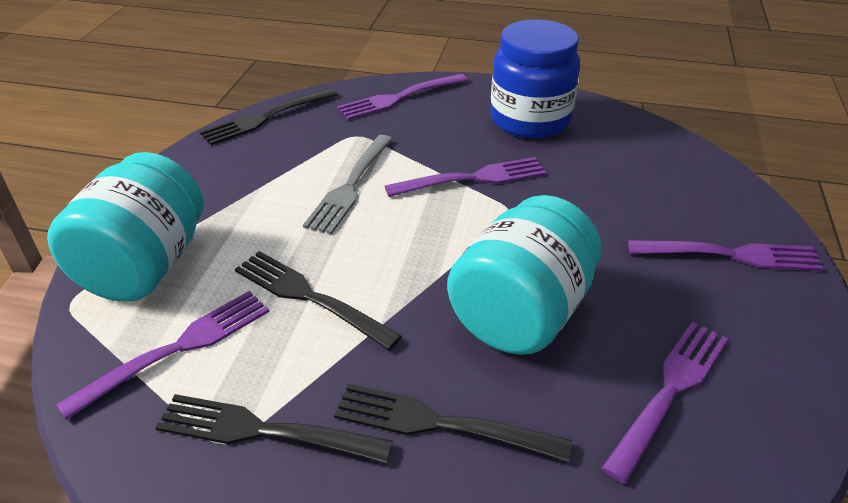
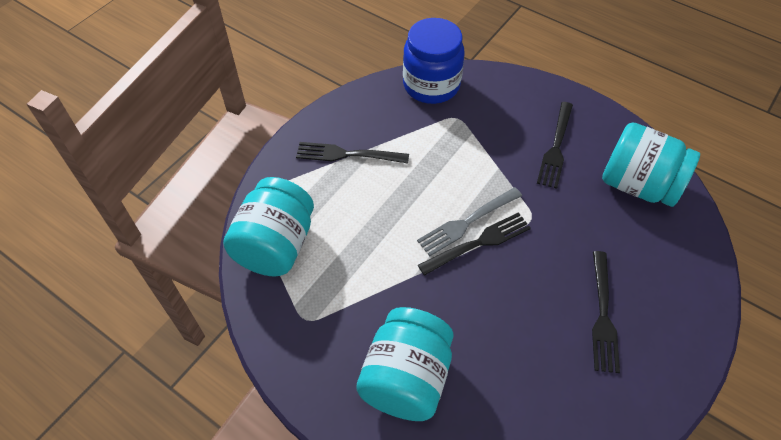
purple fork: 5 -> 0
turquoise jar: 2 -> 3

